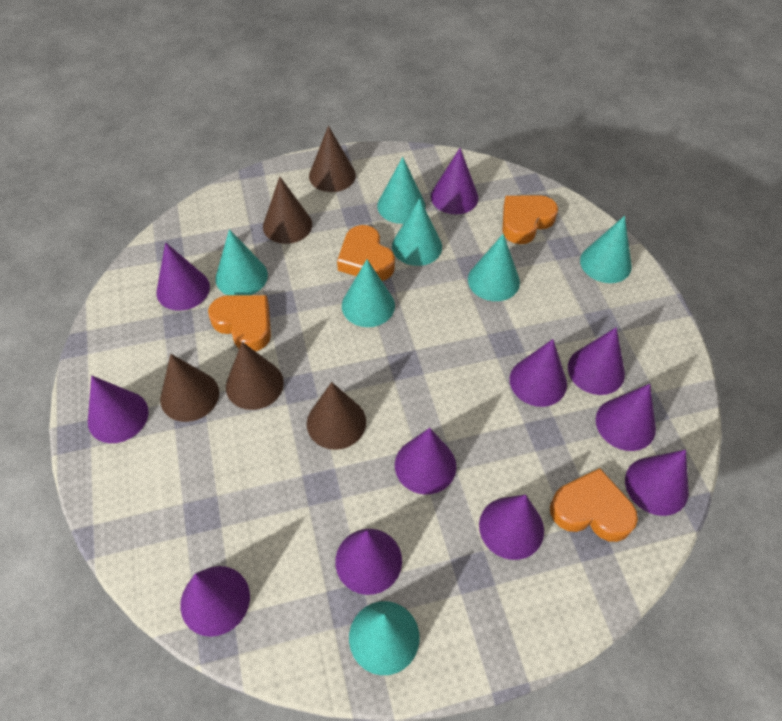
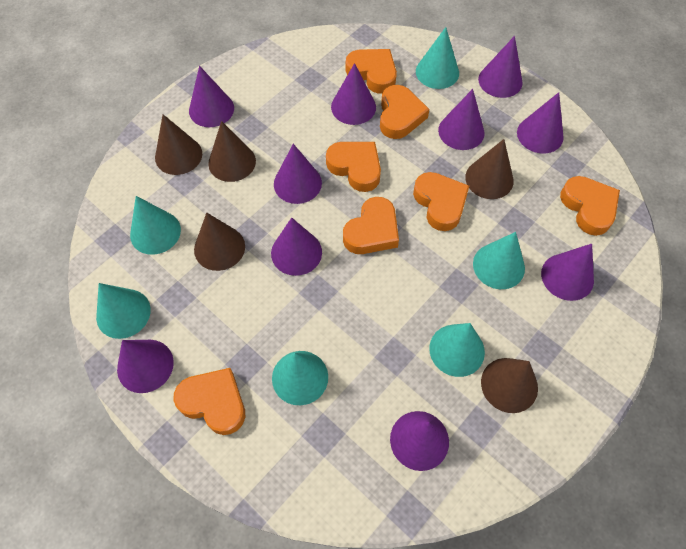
orange heart: 4 -> 7
purple cone: 11 -> 10
turquoise cone: 7 -> 6

